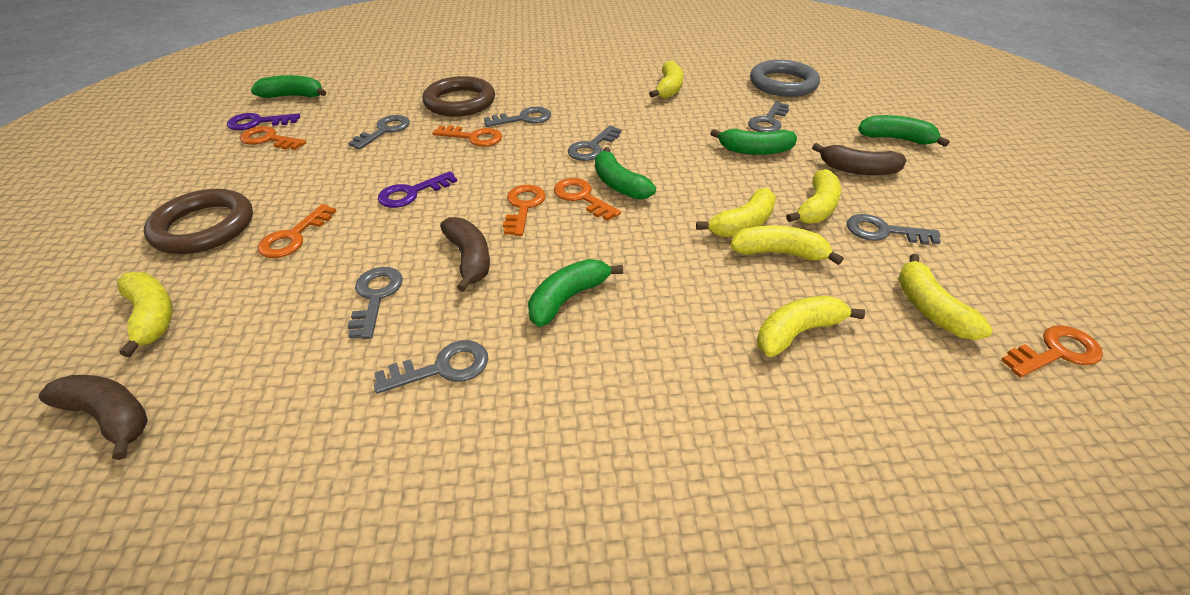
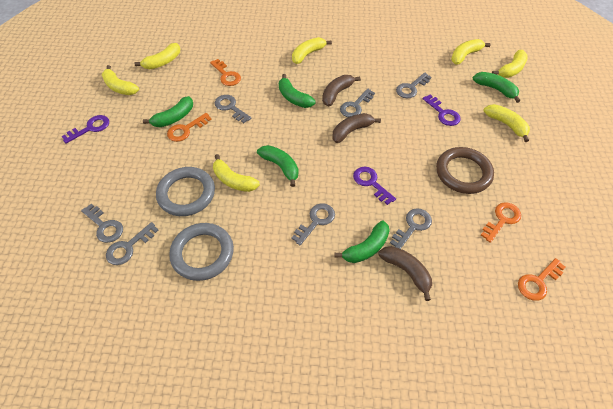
brown ring: 2 -> 1
grey ring: 1 -> 2
orange key: 6 -> 4
purple key: 2 -> 3

